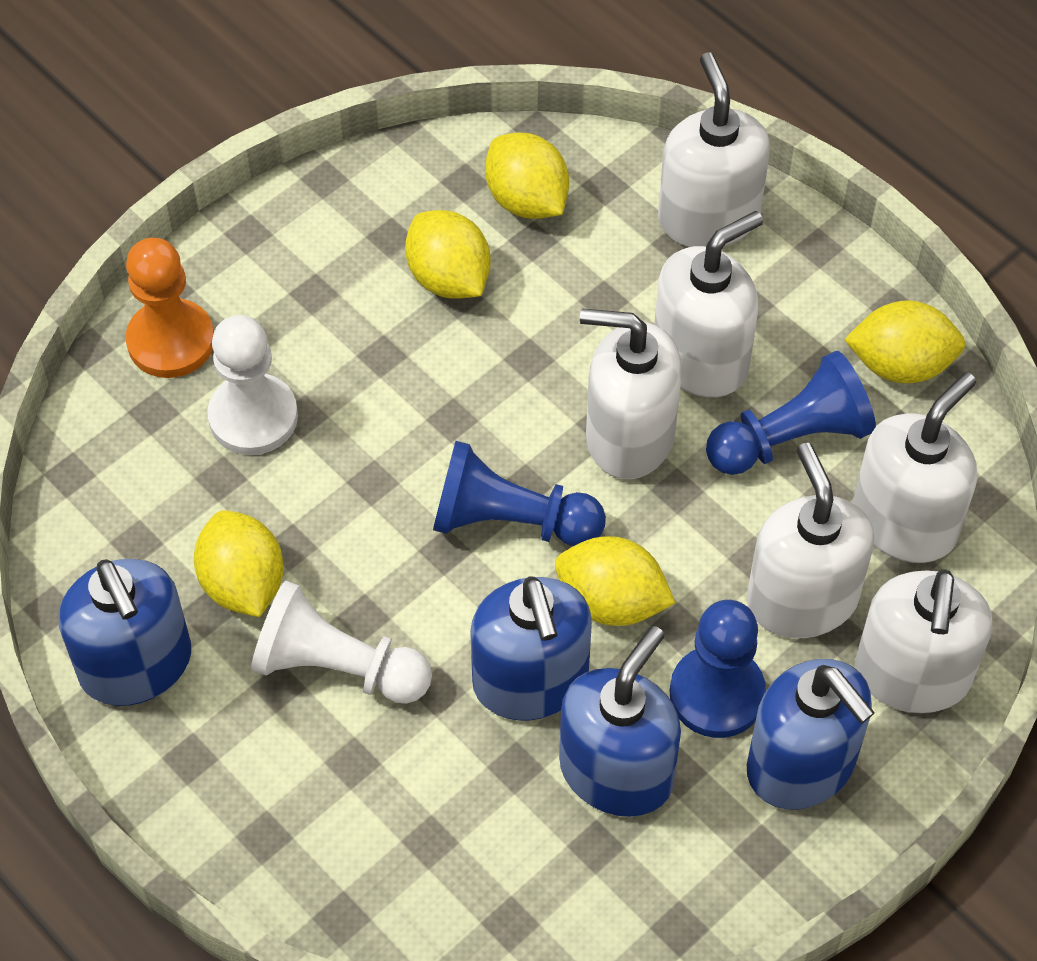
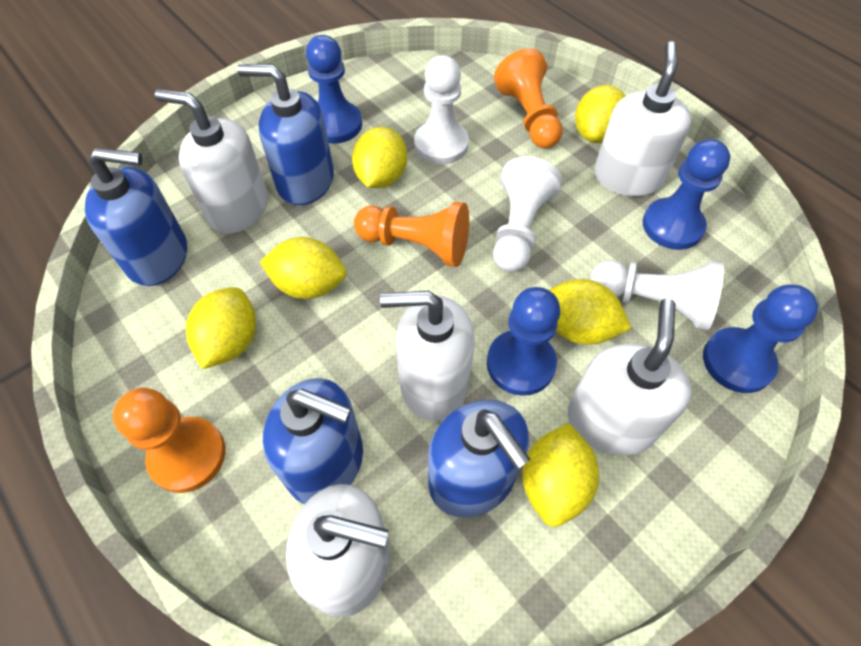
blue pawn: 3 -> 4
orange pawn: 1 -> 3
white pawn: 2 -> 3
white soap dispenser: 6 -> 5
yellow lemon: 5 -> 6

